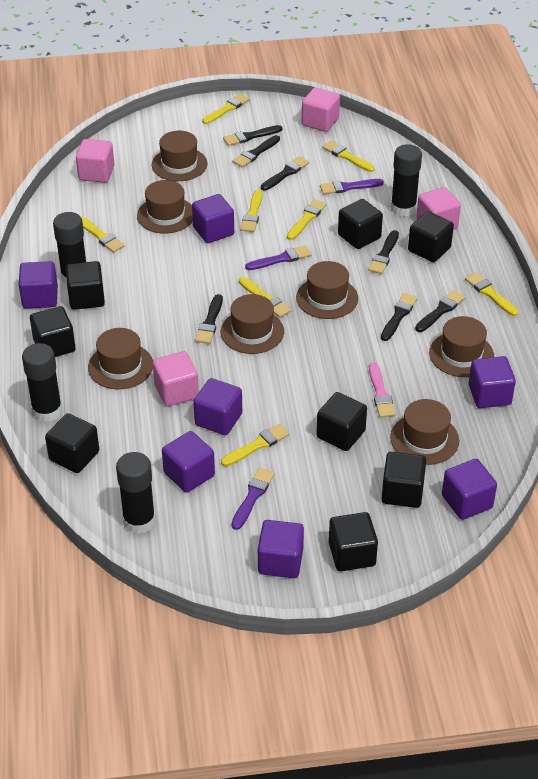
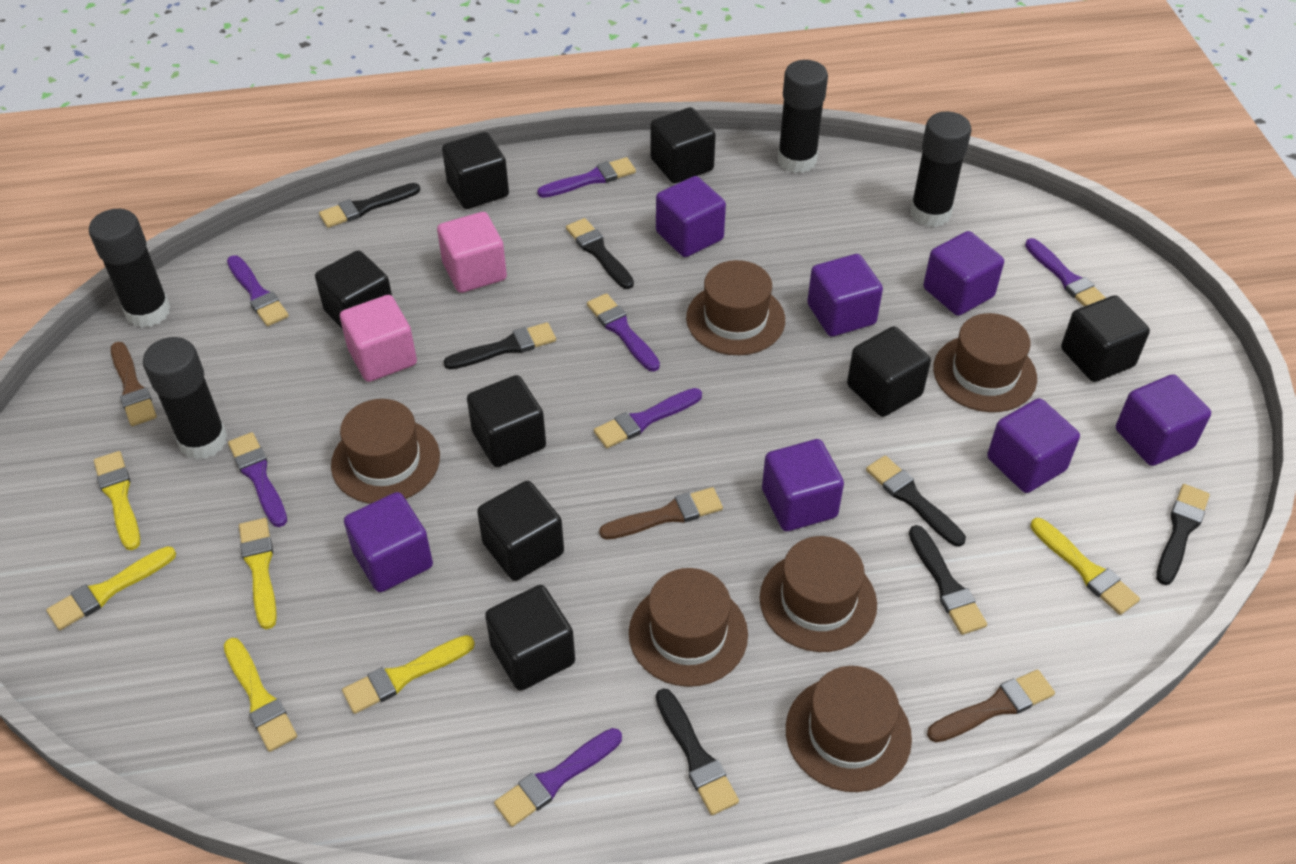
brown brush: 0 -> 3
brown hat: 7 -> 6
pink brush: 1 -> 0
pink cube: 4 -> 2
purple brush: 3 -> 7
yellow brush: 8 -> 6

